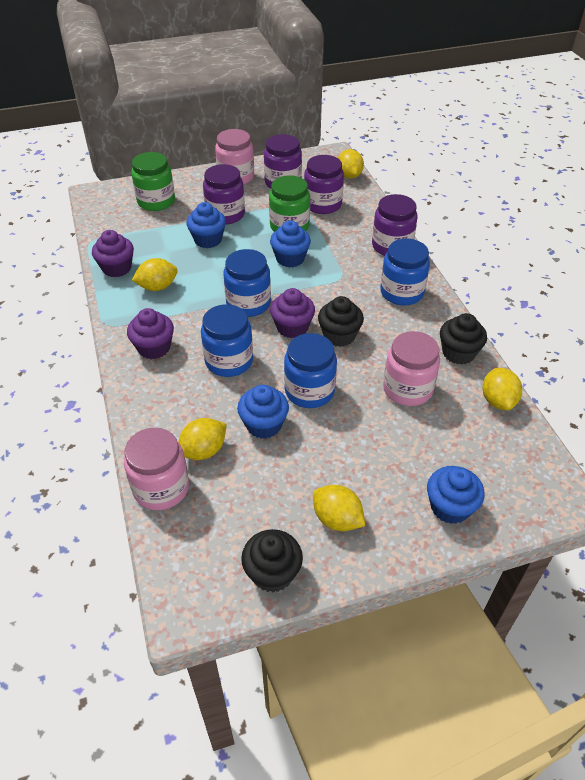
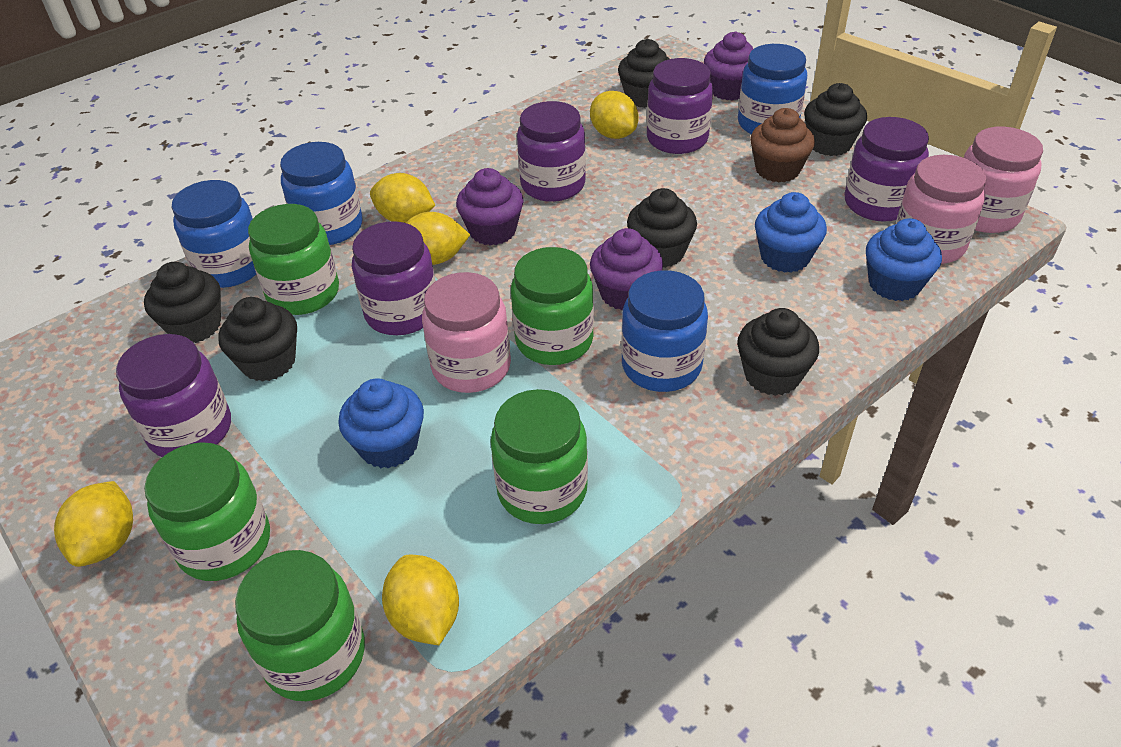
black cupcake: 3 -> 6
blue cupcake: 4 -> 3
brown cupcake: 0 -> 1
green jar: 2 -> 5
purple jar: 4 -> 5

